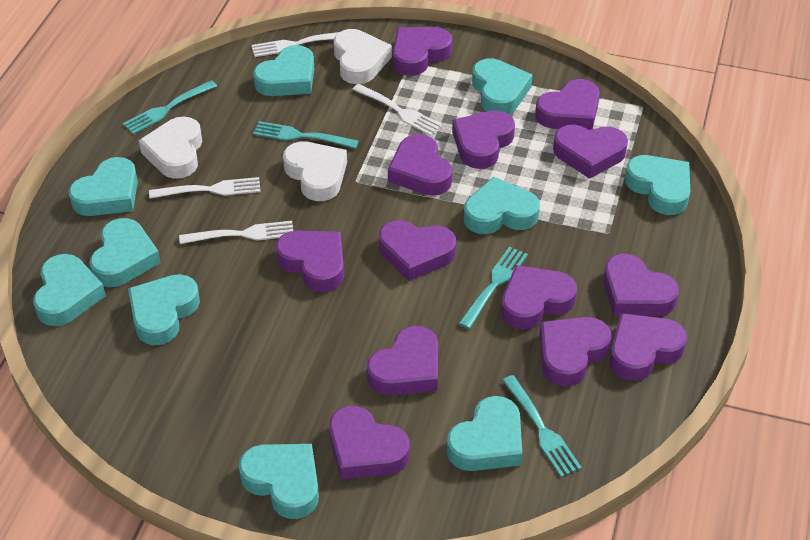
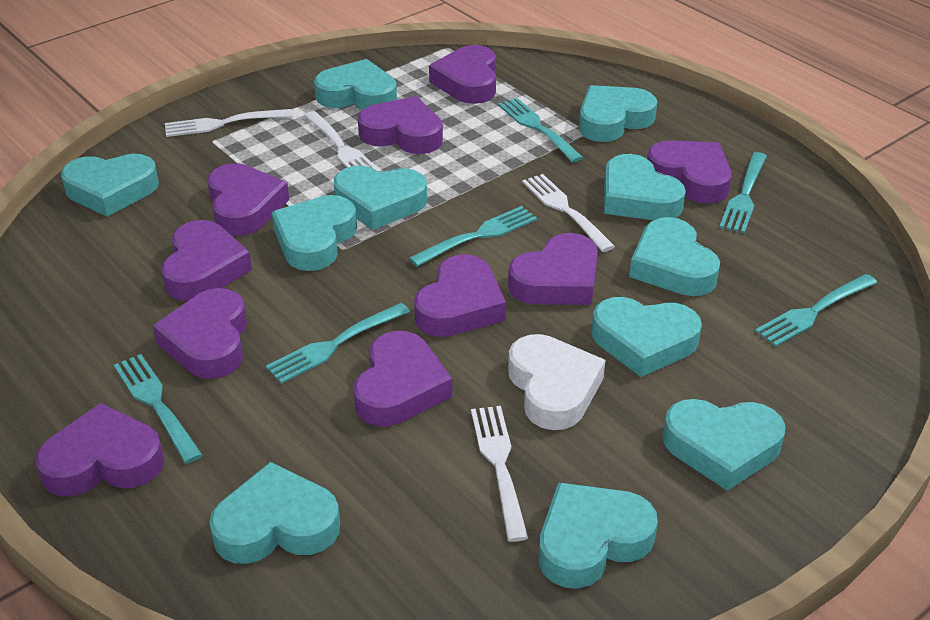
purple heart: 13 -> 10
turquoise fork: 4 -> 6
turquoise heart: 10 -> 11
white heart: 3 -> 1

